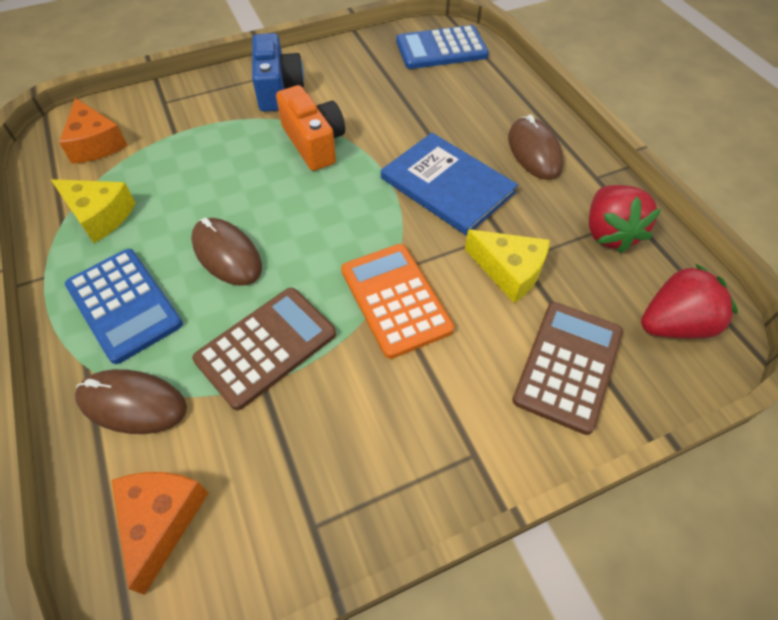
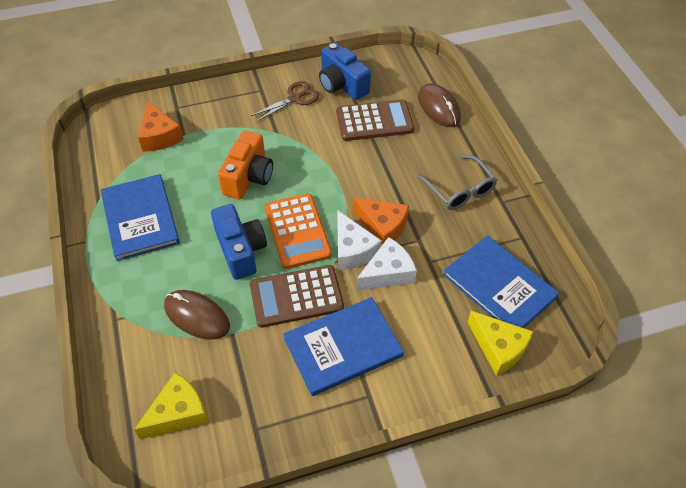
blue book: 1 -> 3
blue calculator: 2 -> 0
blue camera: 1 -> 2
brown mouse: 3 -> 2
brown scissors: 0 -> 1
grey glasses: 0 -> 1
red strawberry: 2 -> 0
white cheese: 0 -> 2

